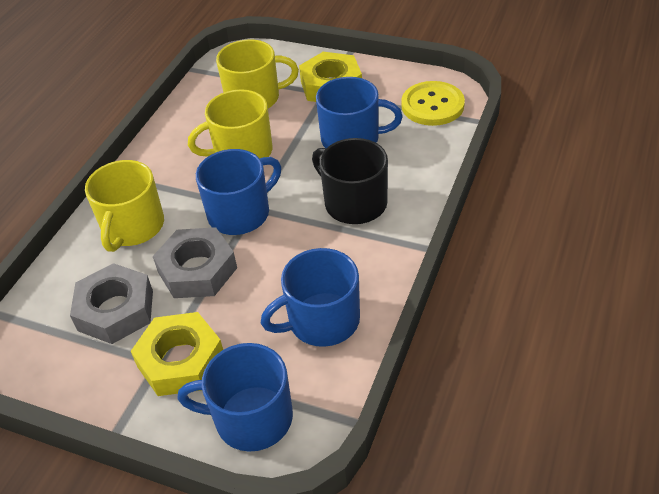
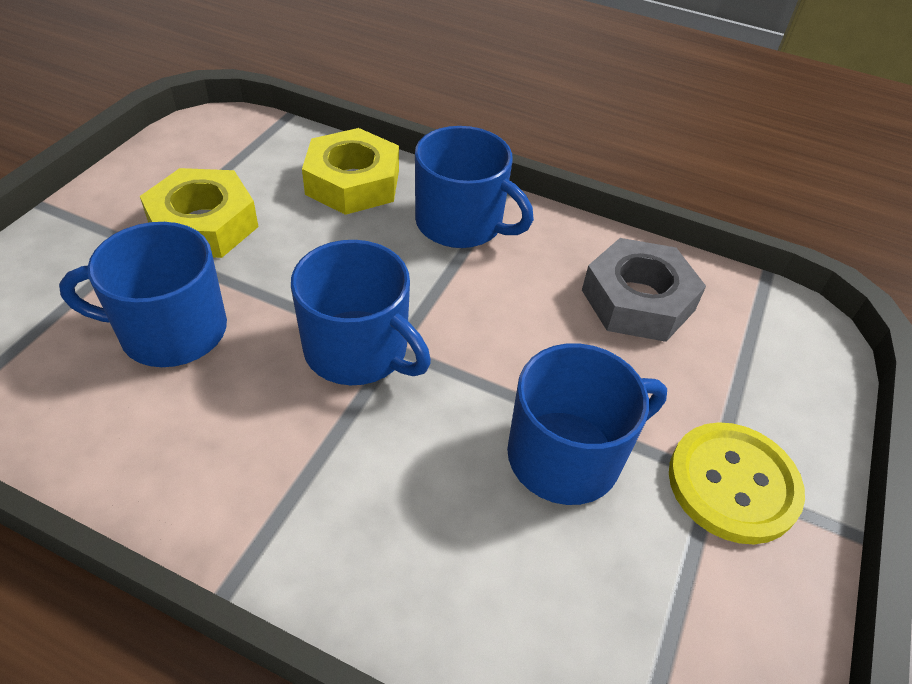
black mug: 1 -> 0
grey nut: 2 -> 1
yellow mug: 3 -> 0

